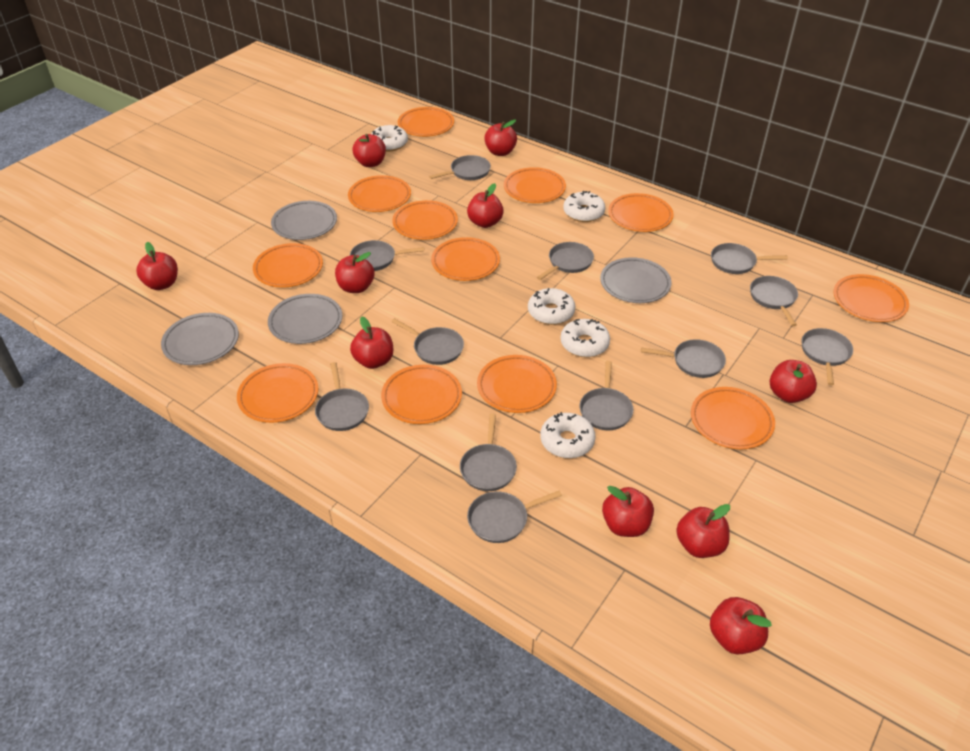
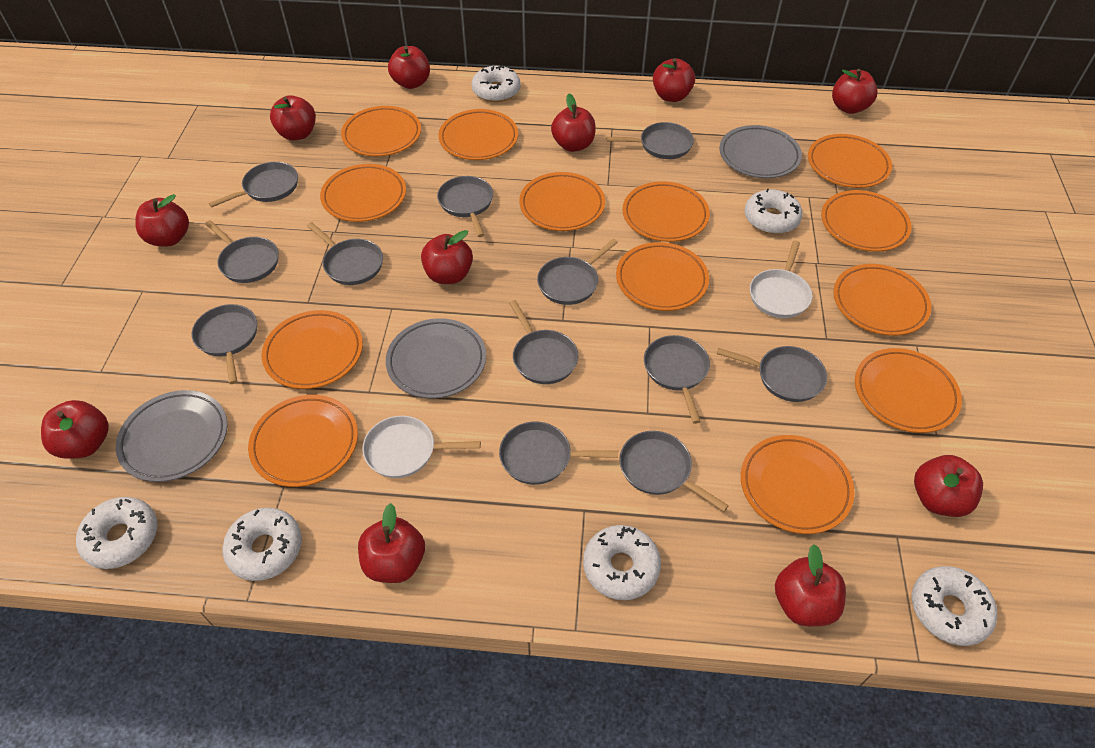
grey plate: 4 -> 3
orange plate: 12 -> 13
red apple: 10 -> 11
white donut: 5 -> 6
white pan: 0 -> 2

